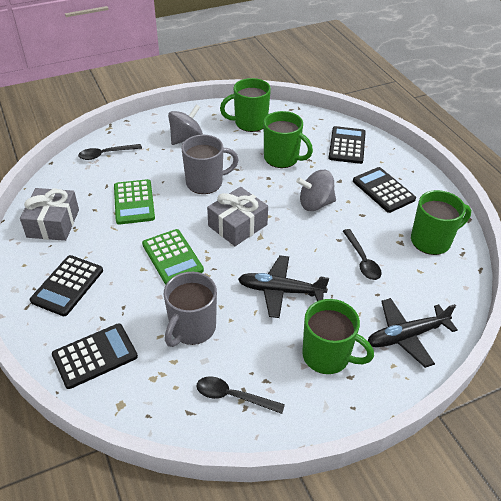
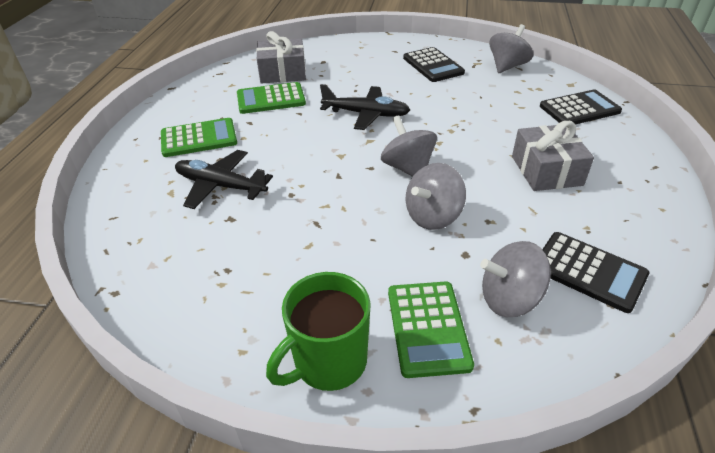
black calculator: 4 -> 3
black spoon: 3 -> 0
green calculator: 2 -> 3
green mug: 4 -> 1
grey mug: 2 -> 0
grey spinning top: 2 -> 4

